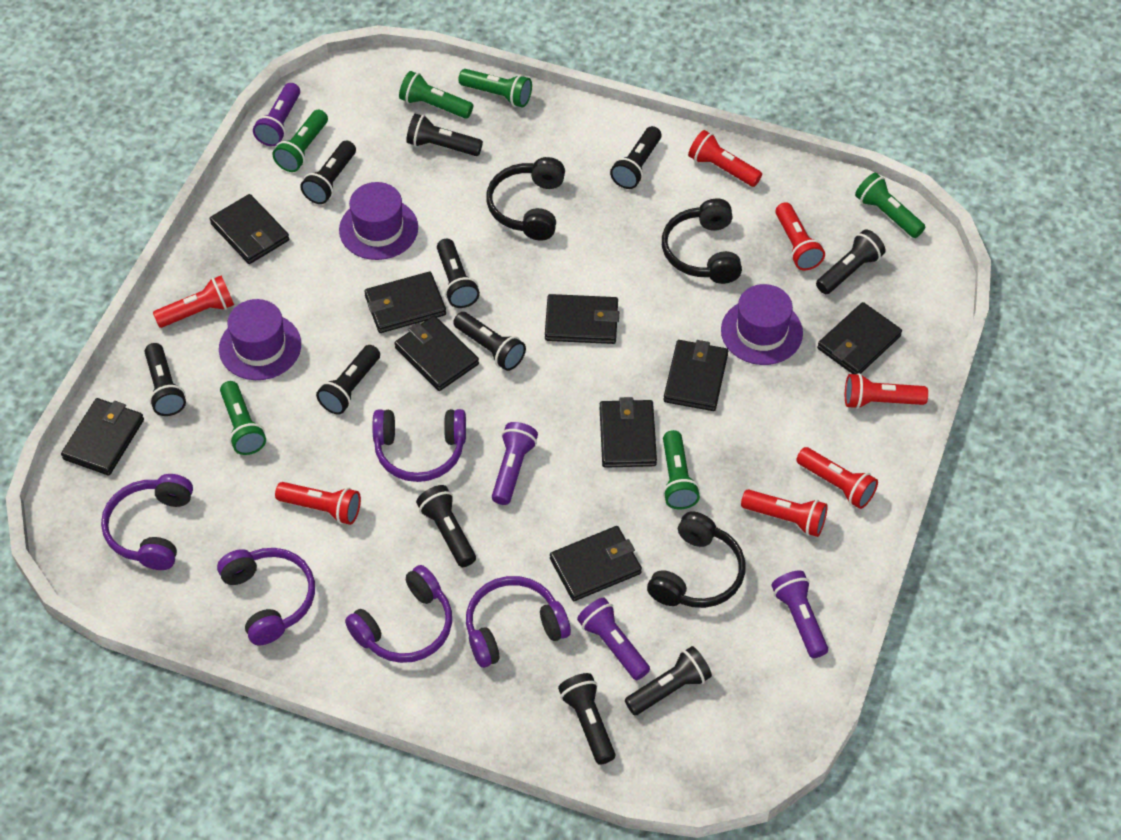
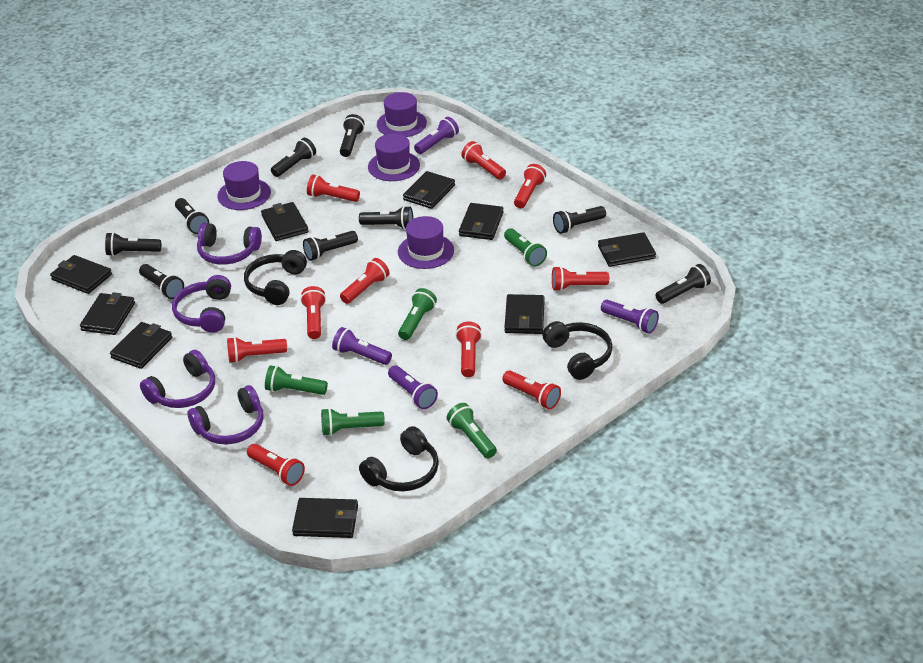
black flashlight: 11 -> 9
green flashlight: 6 -> 5
purple hat: 3 -> 4
purple headphones: 5 -> 4
red flashlight: 7 -> 10

